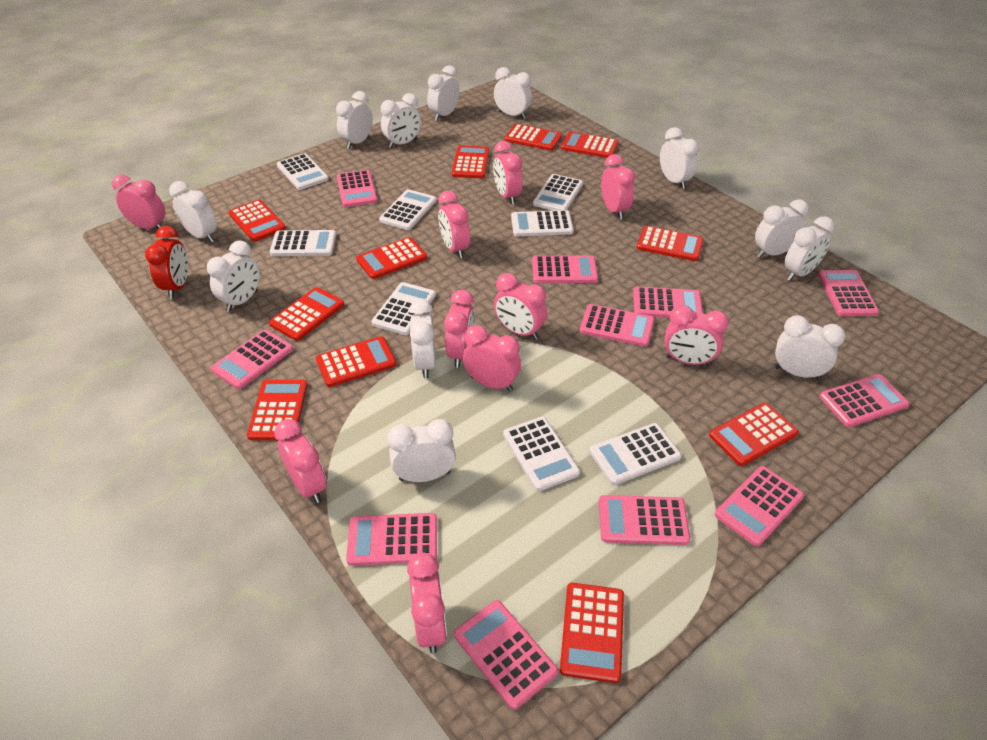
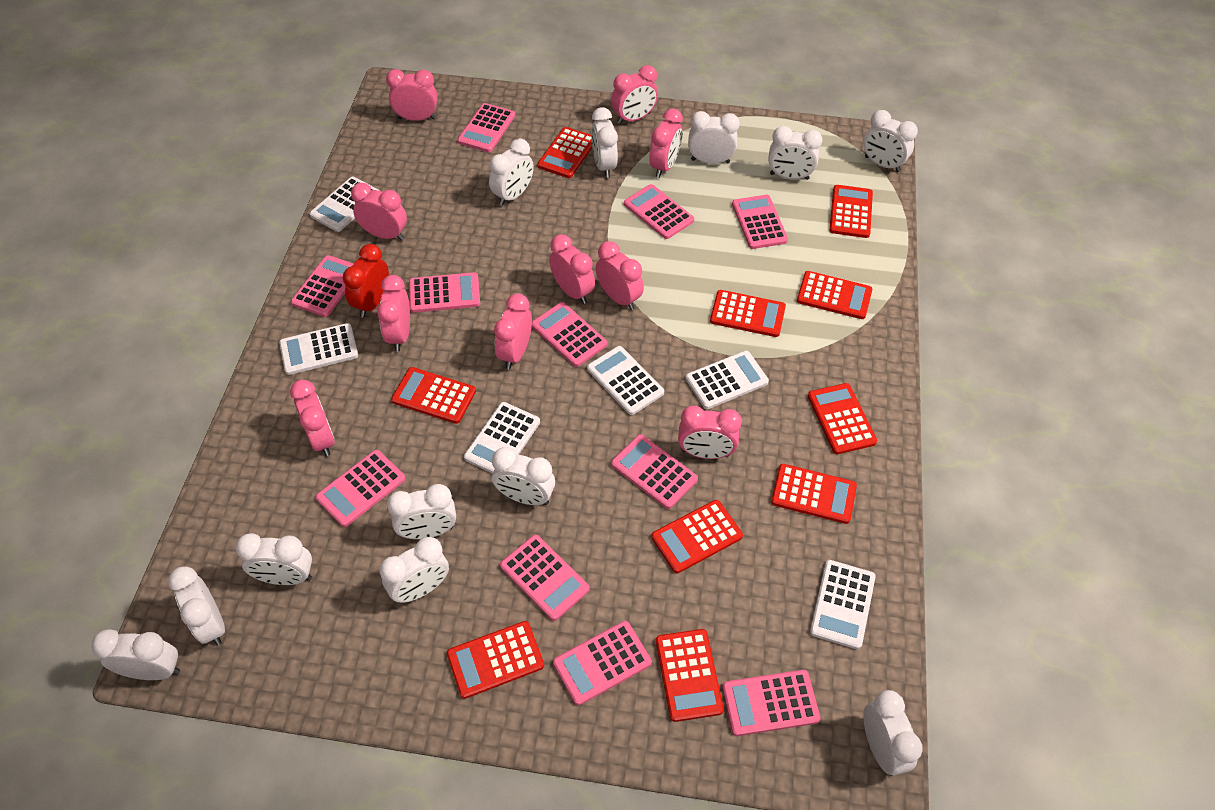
red calculator: 11 -> 10
white calculator: 8 -> 6

